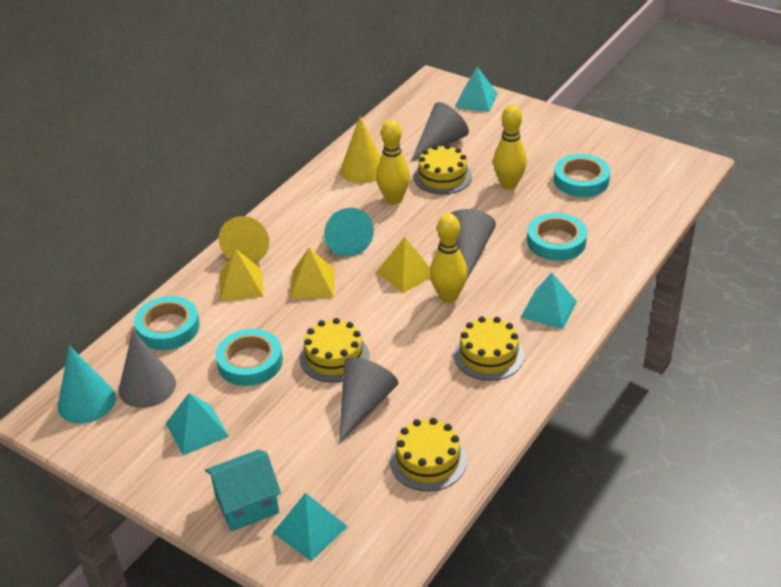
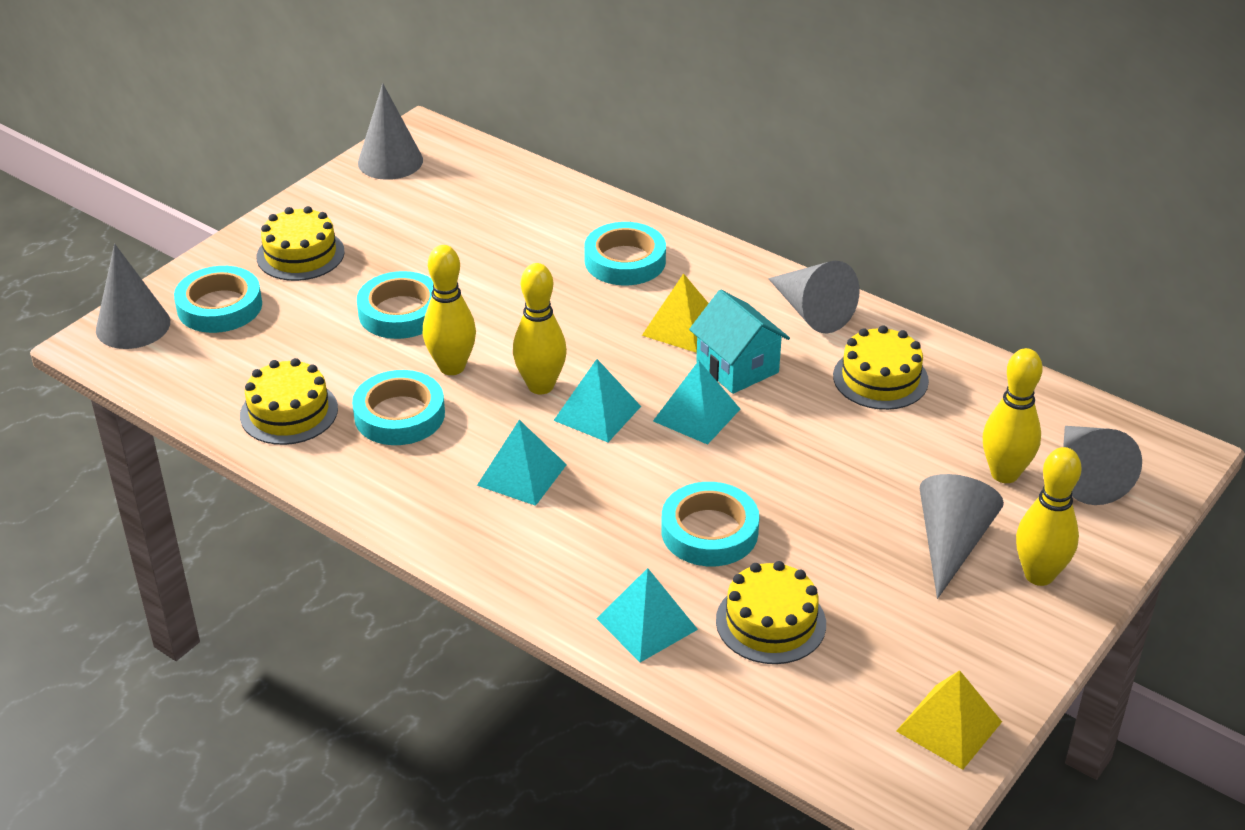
grey cone: 4 -> 5
turquoise cone: 2 -> 0
turquoise tape: 4 -> 5
yellow bowling pin: 3 -> 4
yellow cone: 2 -> 0
yellow pyramid: 3 -> 2

